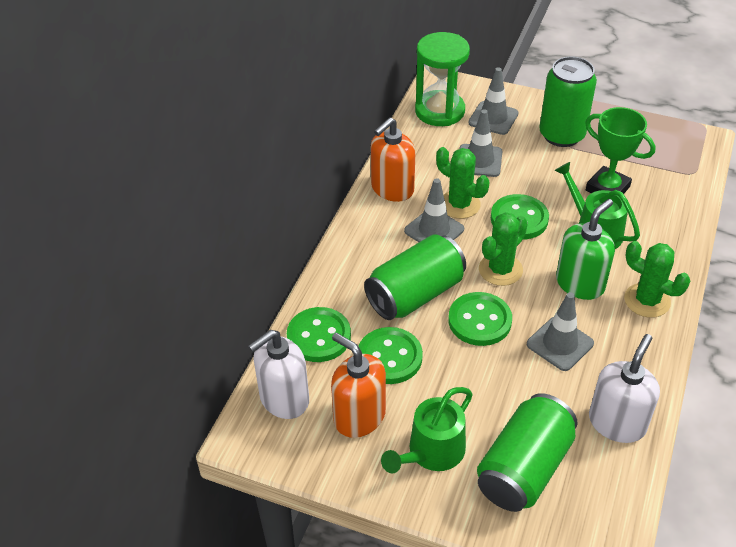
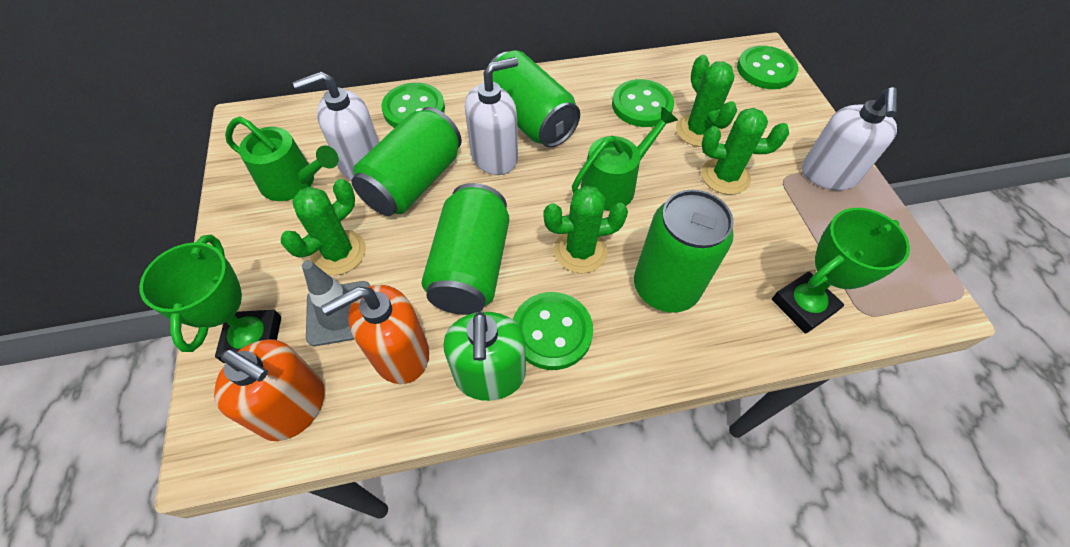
green cactus: 3 -> 4
green can: 3 -> 4
green hourglass: 1 -> 0
green trophy: 1 -> 2
grey traffic cone: 4 -> 1
white soap dispenser: 2 -> 3

